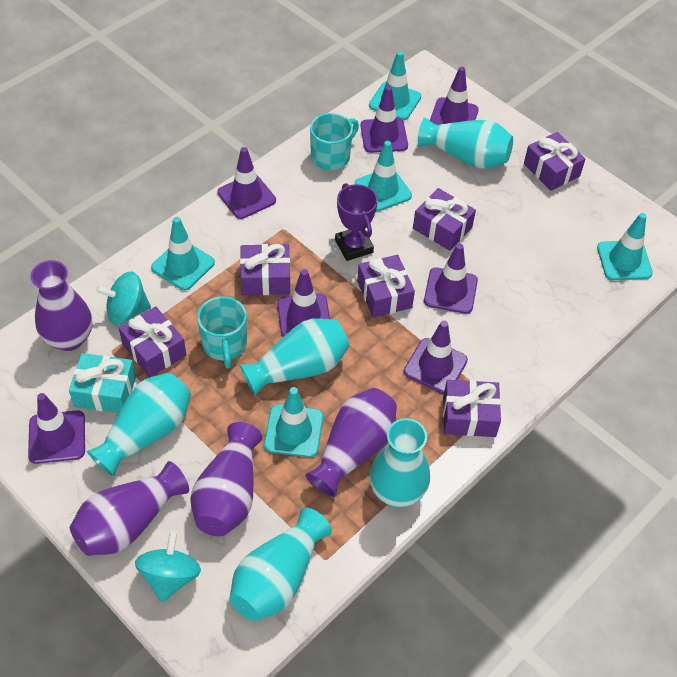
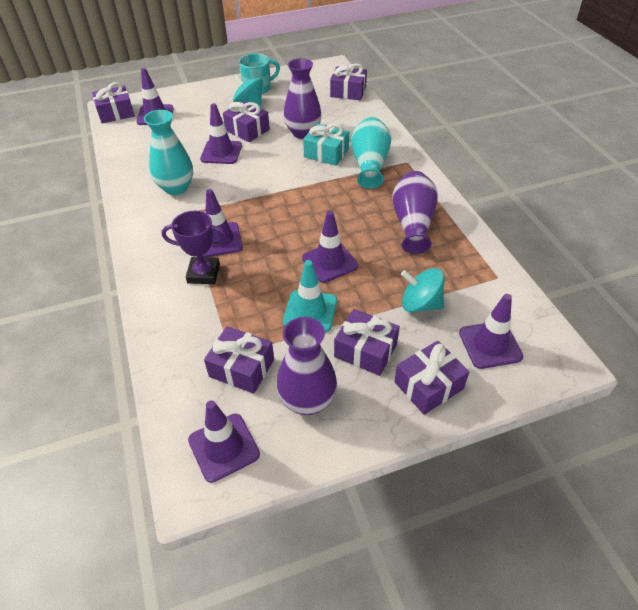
purple traffic cone: 7 -> 6
purple vase: 4 -> 3
turquoise mug: 2 -> 1
turquoise traffic cone: 5 -> 1
turquoise vase: 5 -> 2

